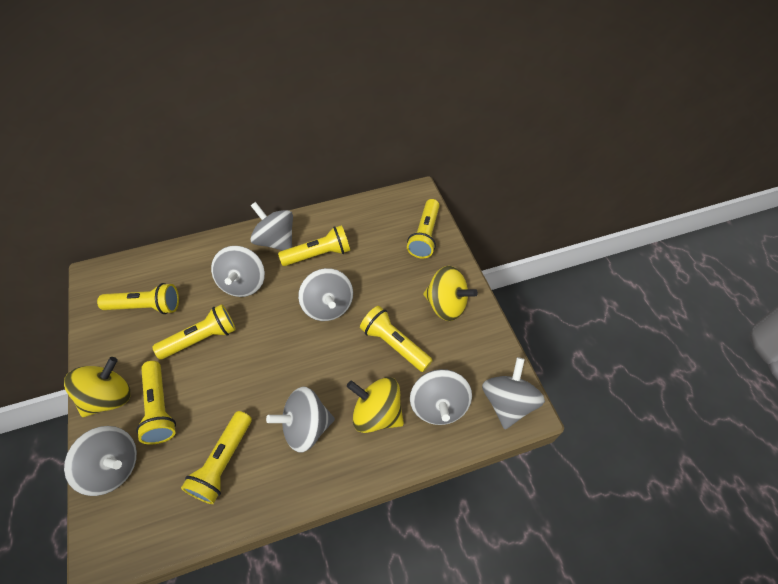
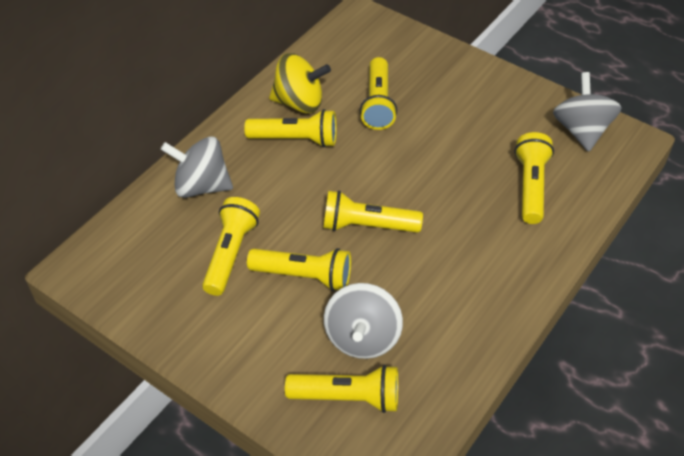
grey spinning top: 7 -> 3
yellow spinning top: 3 -> 1

